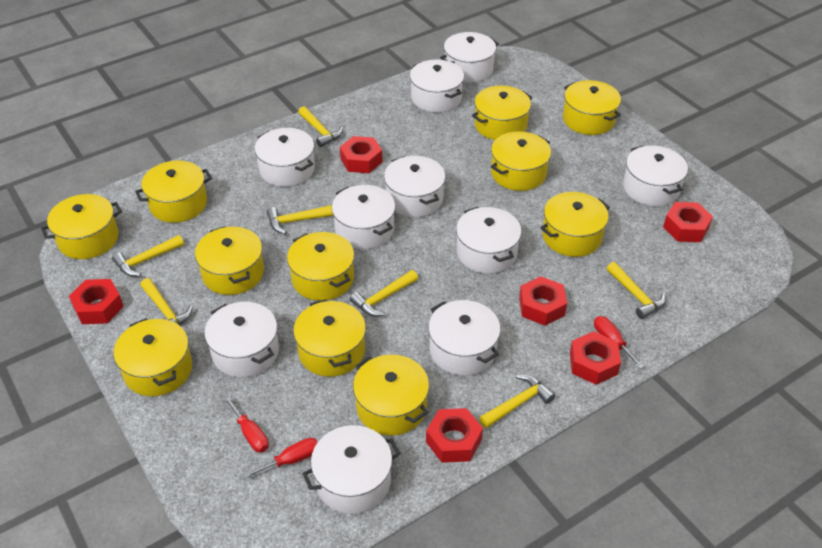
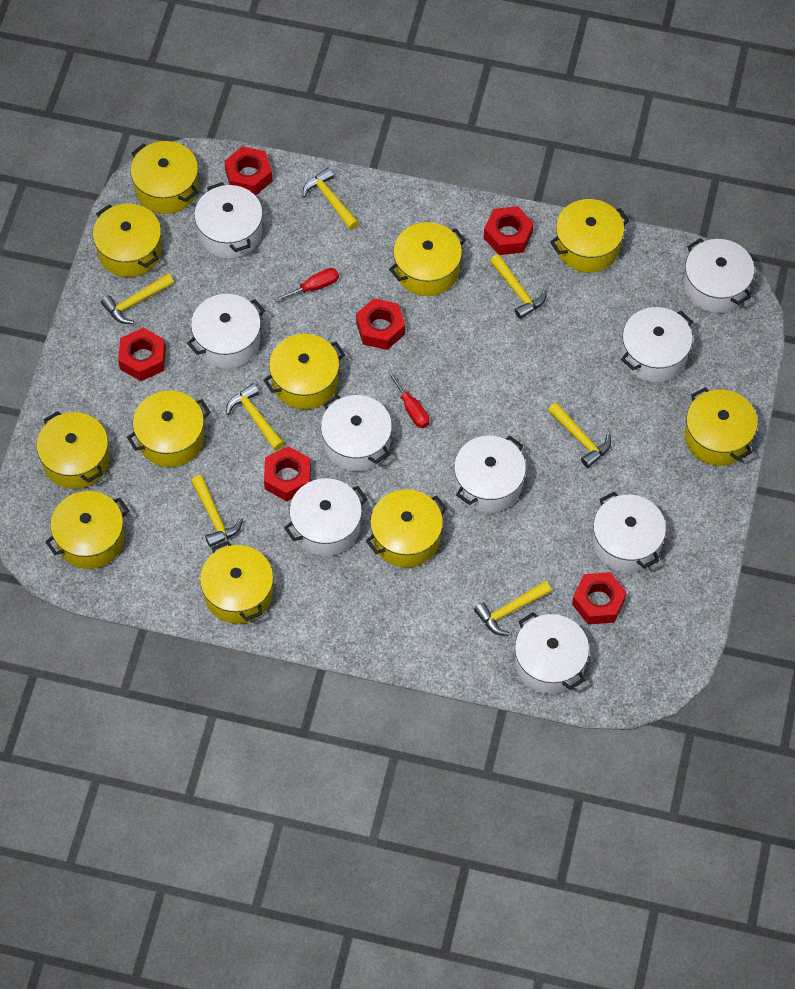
red screwdriver: 3 -> 2
white pot: 10 -> 9

